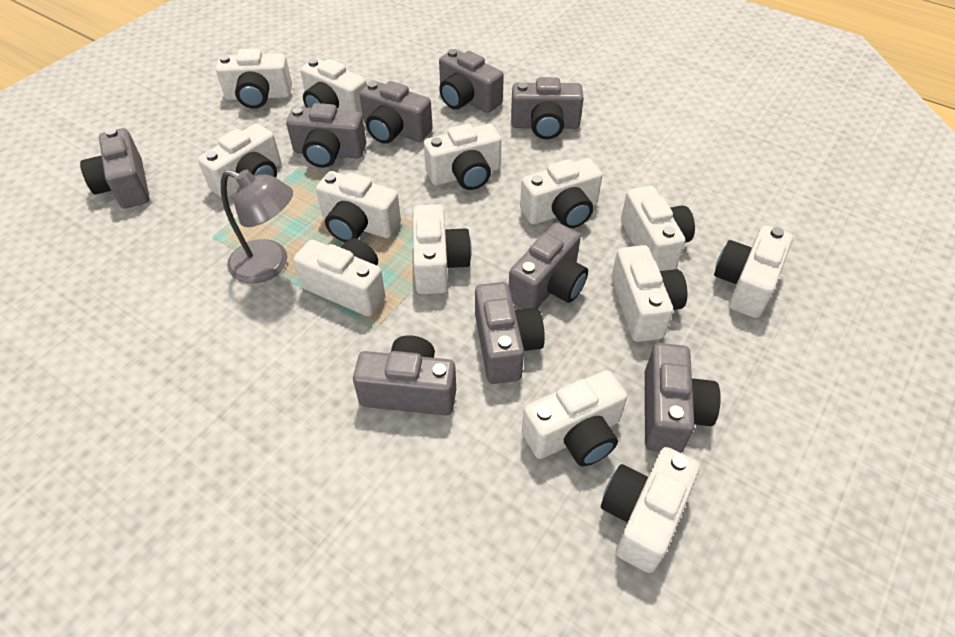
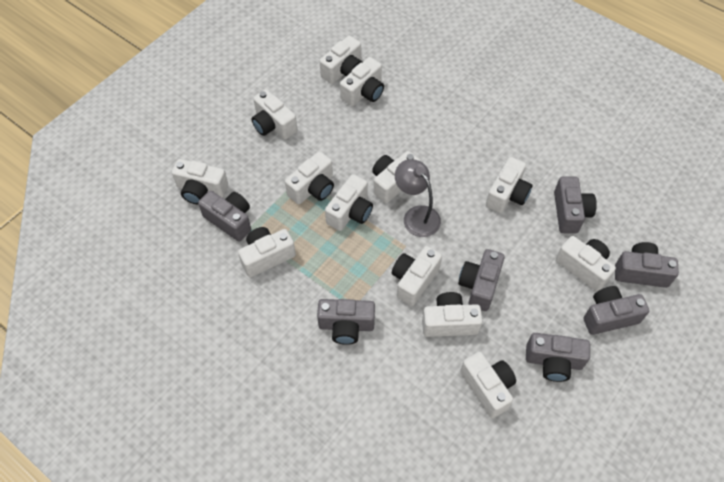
grey camera: 9 -> 7

